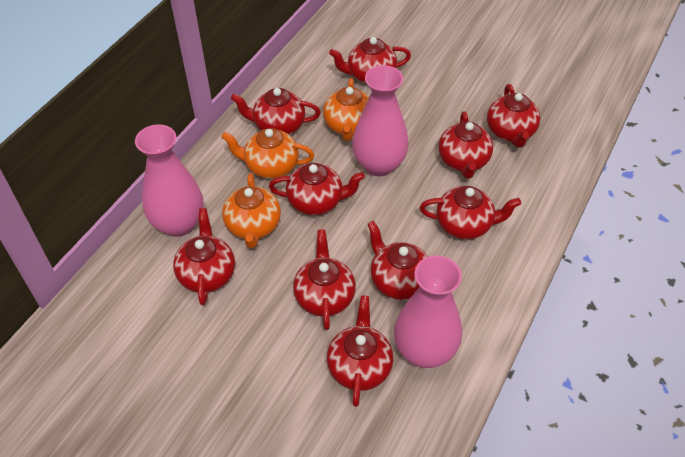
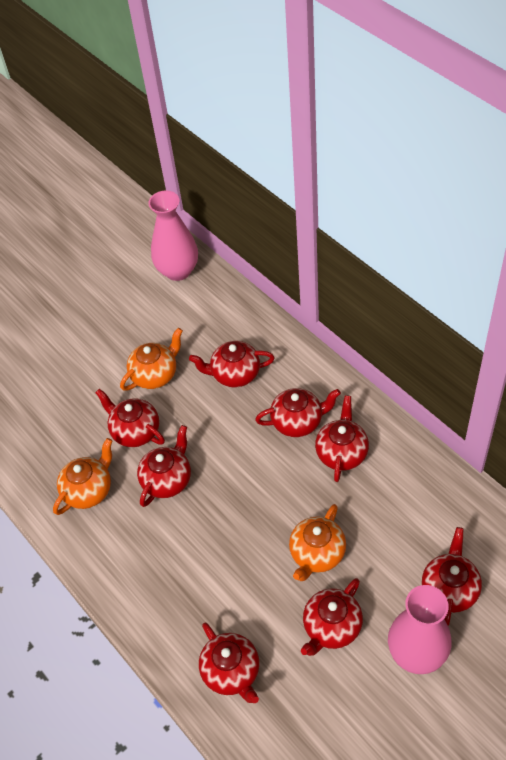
pink vase: 3 -> 2
red teapot: 10 -> 8

